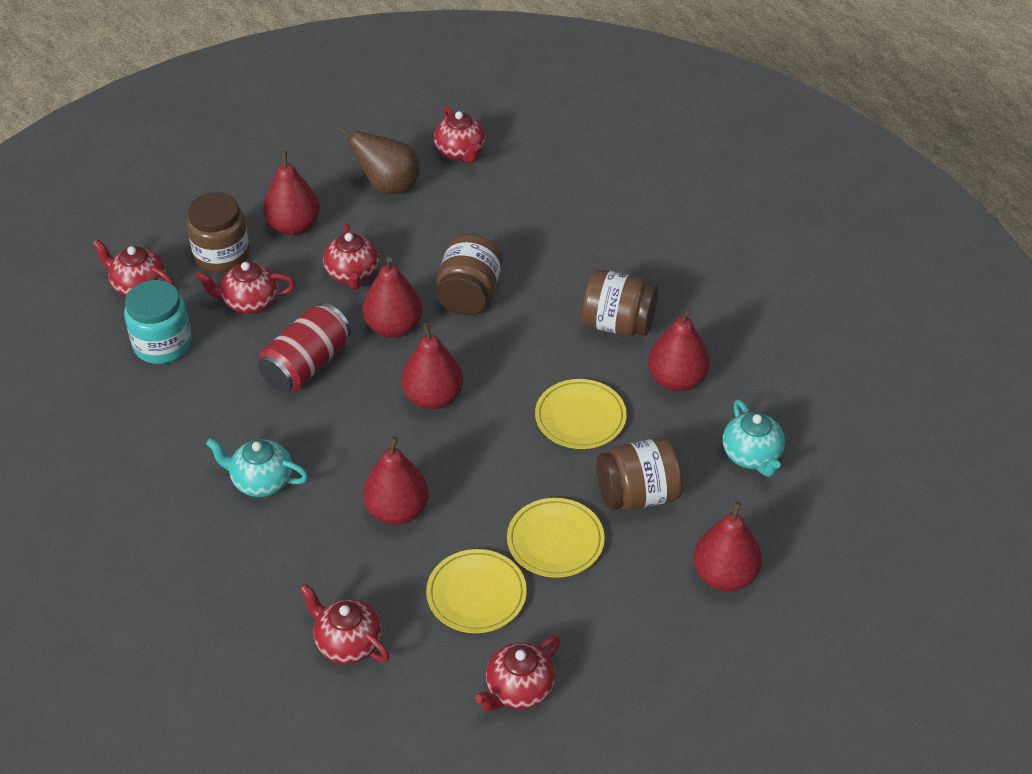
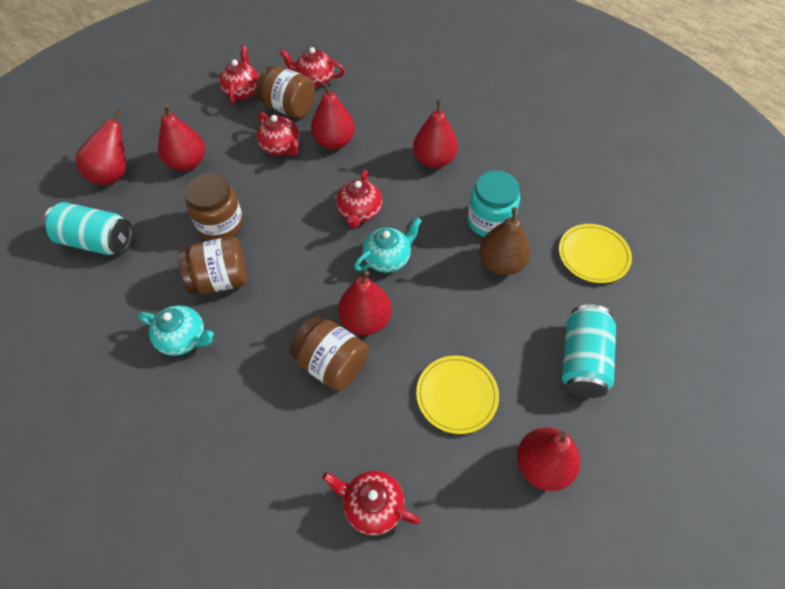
red can: 1 -> 0
red teapot: 6 -> 5
turquoise can: 0 -> 2
yellow plate: 3 -> 2

